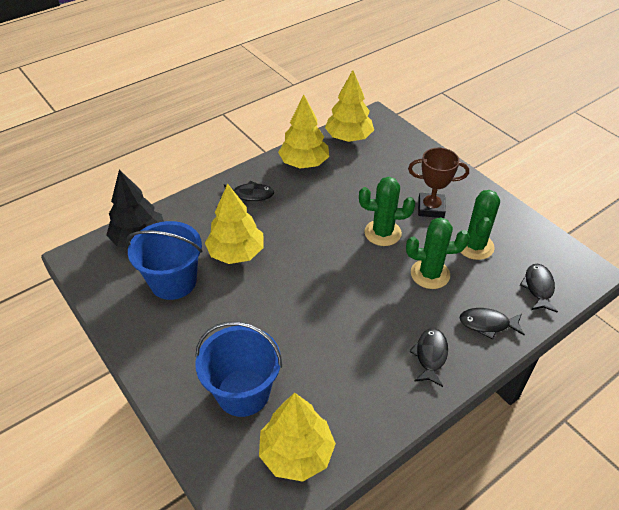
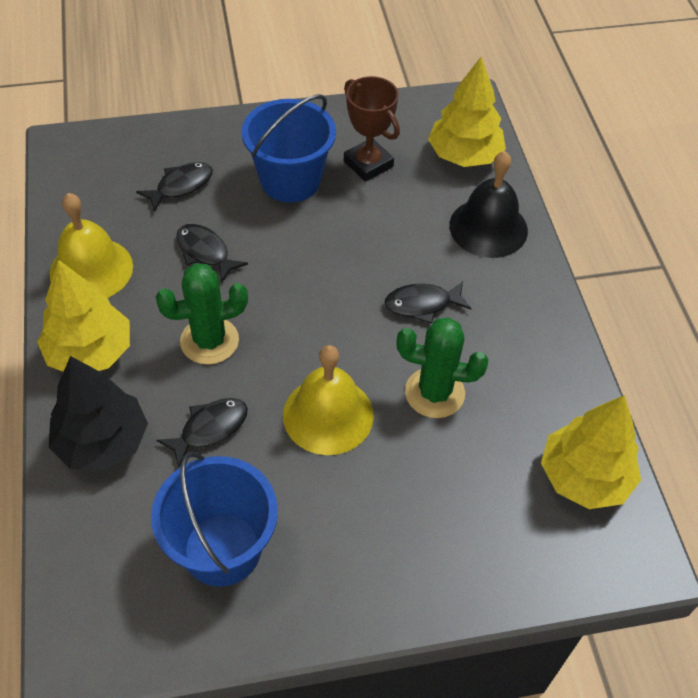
black bell: 0 -> 1
green cactus: 3 -> 2
yellow bell: 0 -> 2
yellow tree: 4 -> 3

